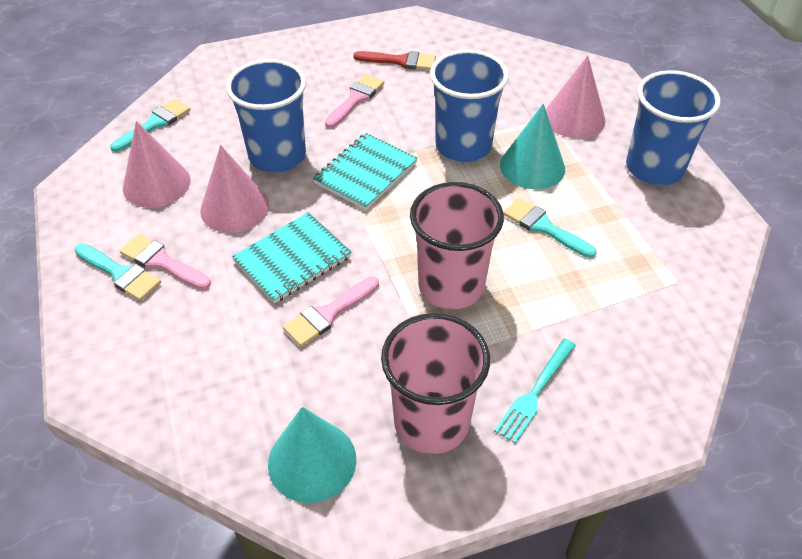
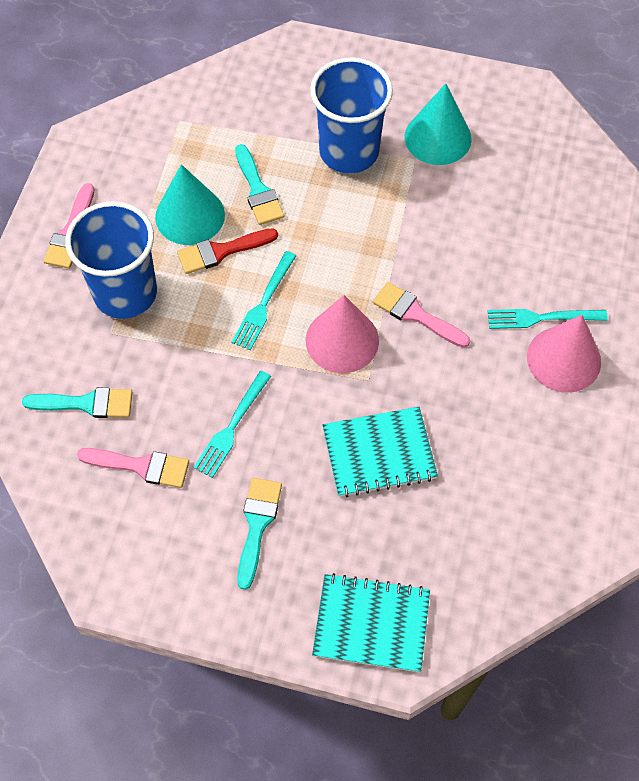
blue cup: 3 -> 2
pink cone: 3 -> 2
pink cup: 2 -> 0
turquoise fork: 1 -> 3

